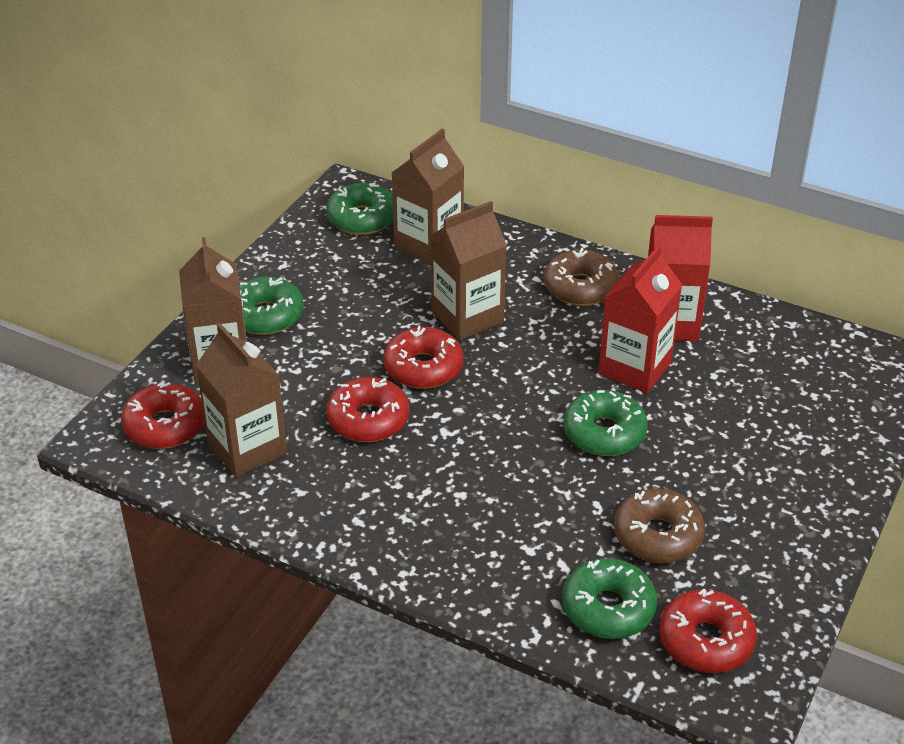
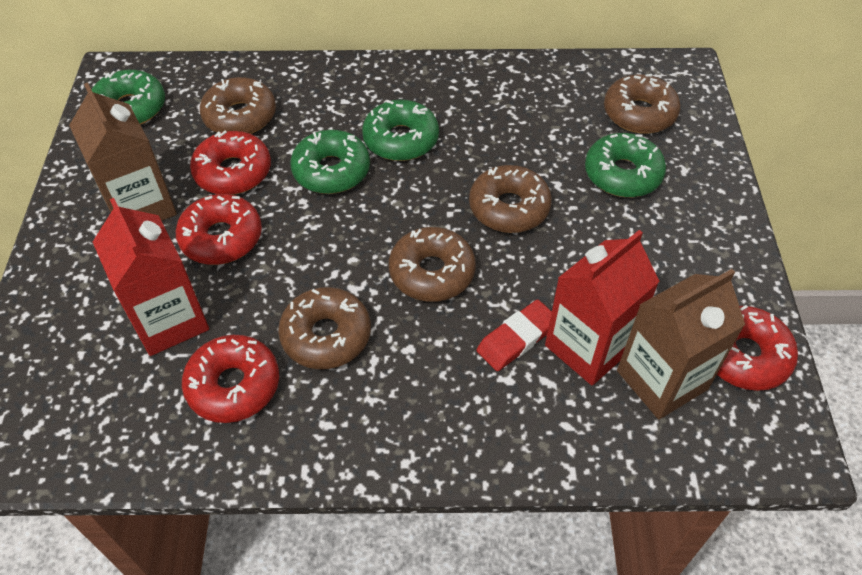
brown carton: 4 -> 2
brown donut: 2 -> 5
red eraser: 0 -> 1

